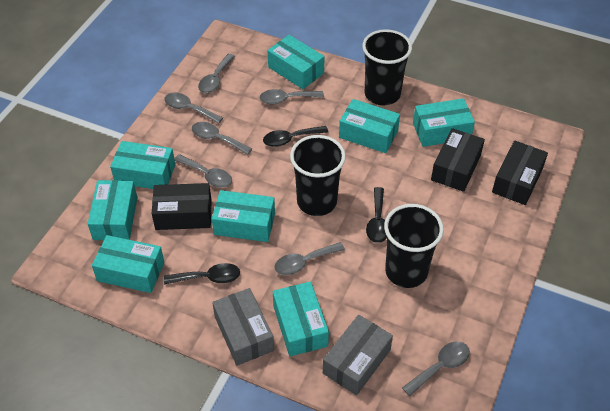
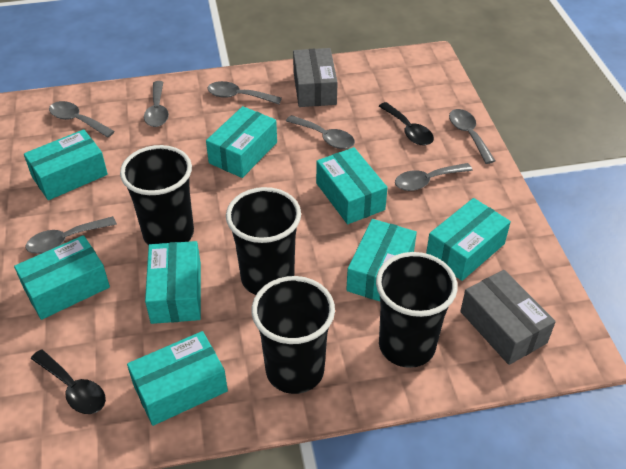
black box: 3 -> 0
black cup: 3 -> 4
black spoon: 3 -> 2

